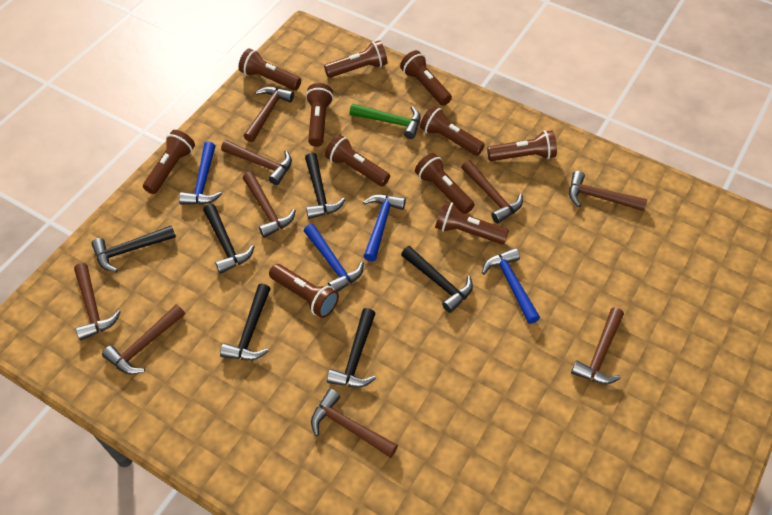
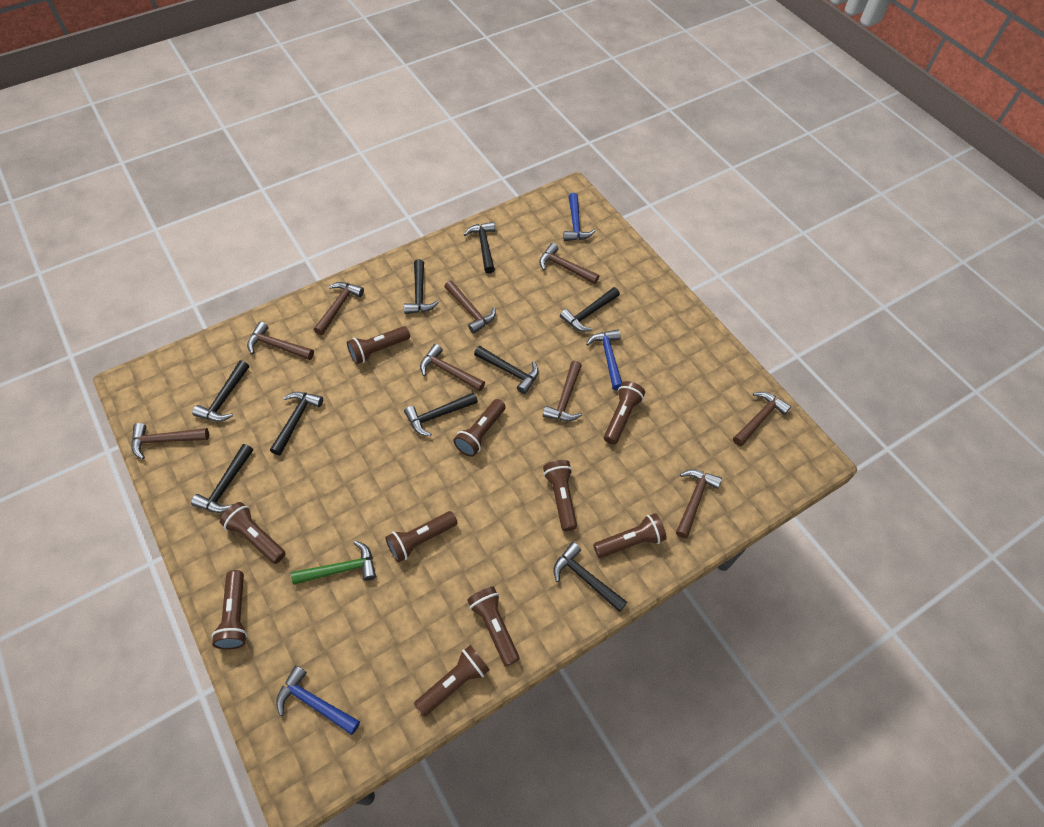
black hammer: 6 -> 9
blue hammer: 4 -> 3
brown flashlight: 11 -> 10

